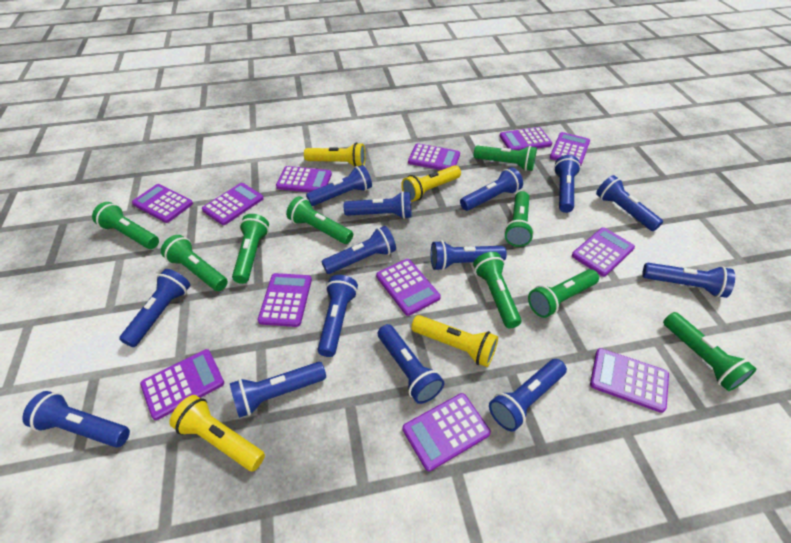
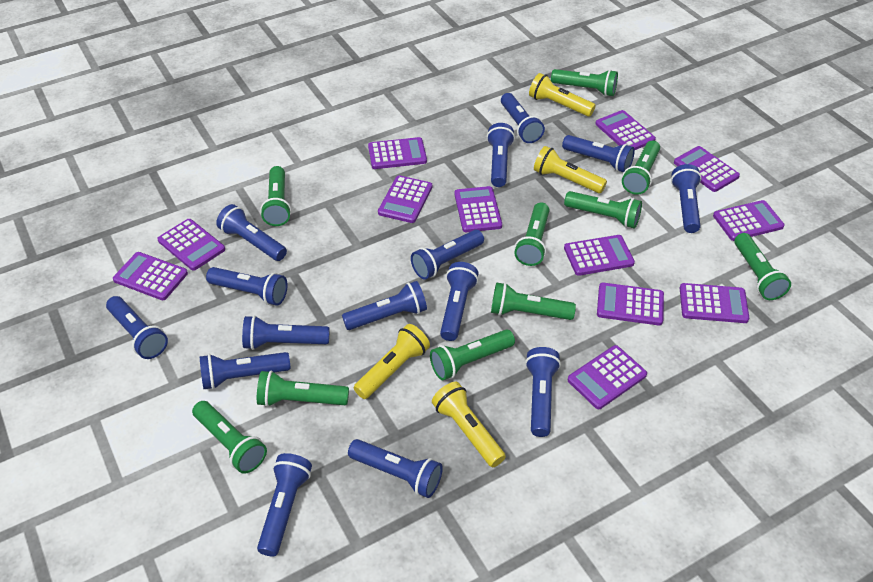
blue flashlight: 14 -> 15
green flashlight: 9 -> 10

